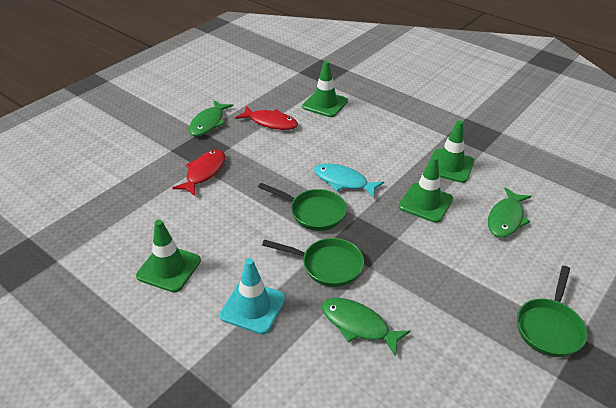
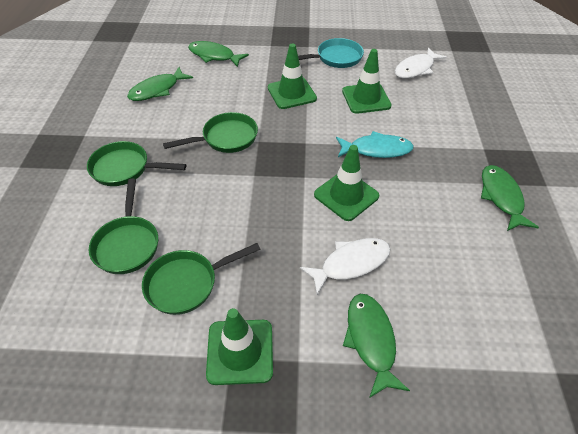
green fish: 3 -> 4
green pan: 3 -> 4
red fish: 2 -> 0
turquoise pan: 0 -> 1
turquoise traffic cone: 1 -> 0
white fish: 0 -> 2

